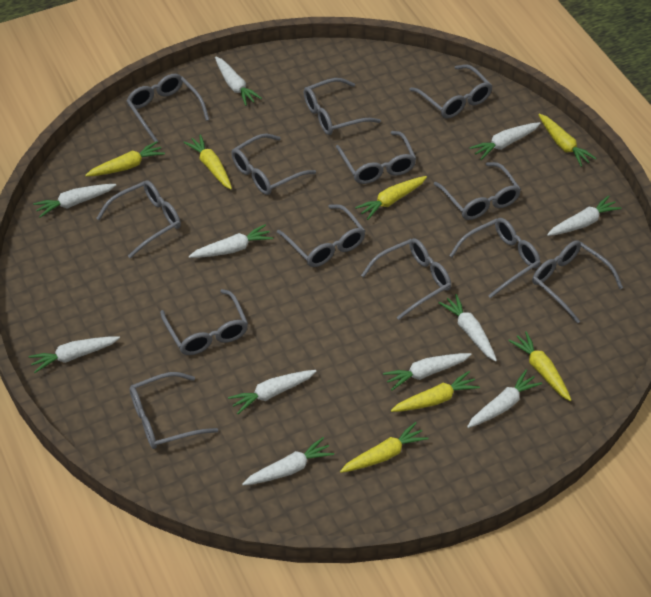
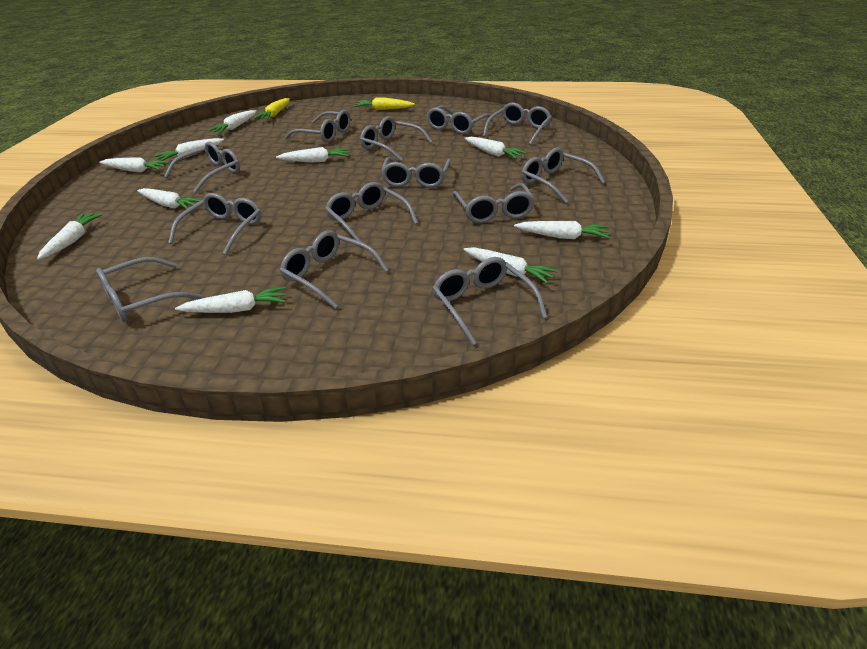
white carrot: 11 -> 10
yellow carrot: 7 -> 2

